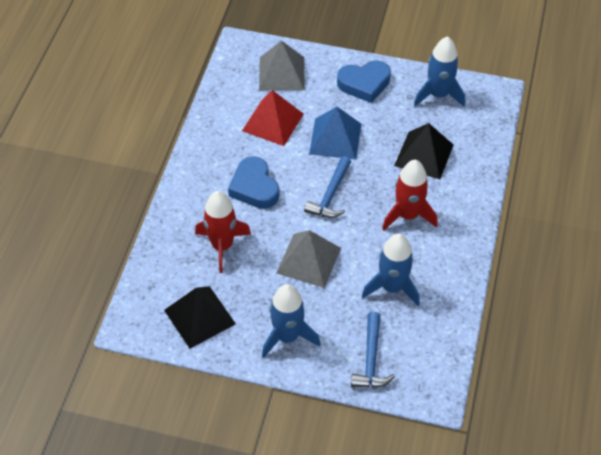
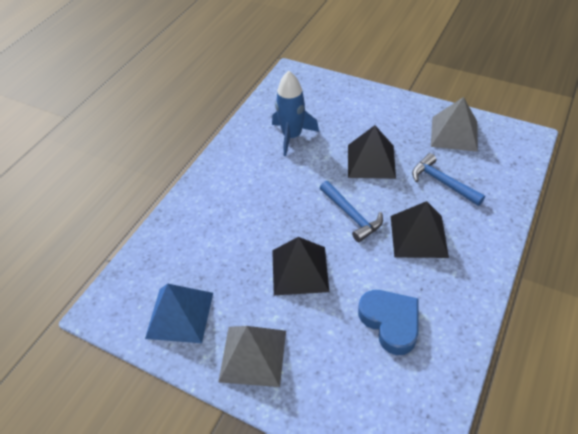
black pyramid: 2 -> 3
blue heart: 2 -> 1
blue rocket: 3 -> 1
red pyramid: 1 -> 0
red rocket: 2 -> 0

